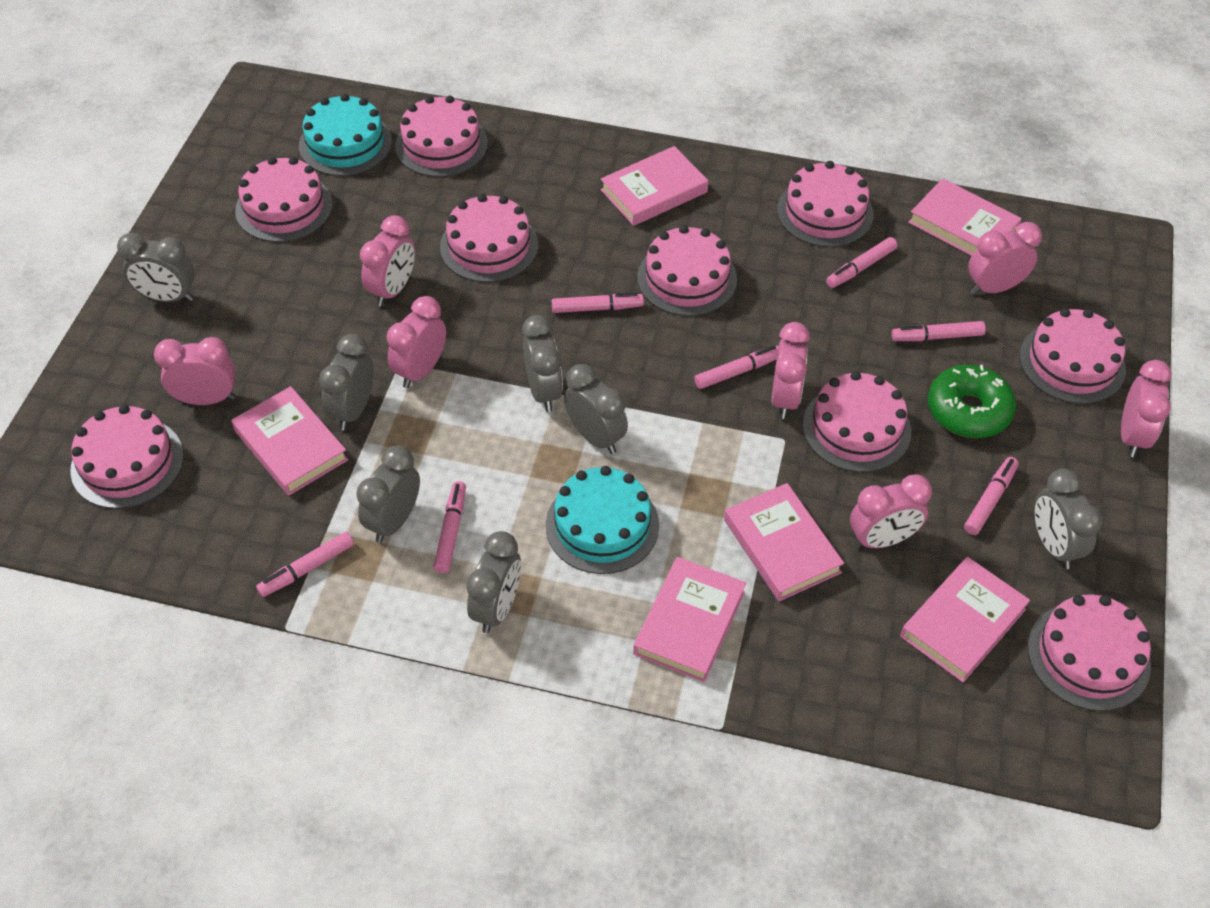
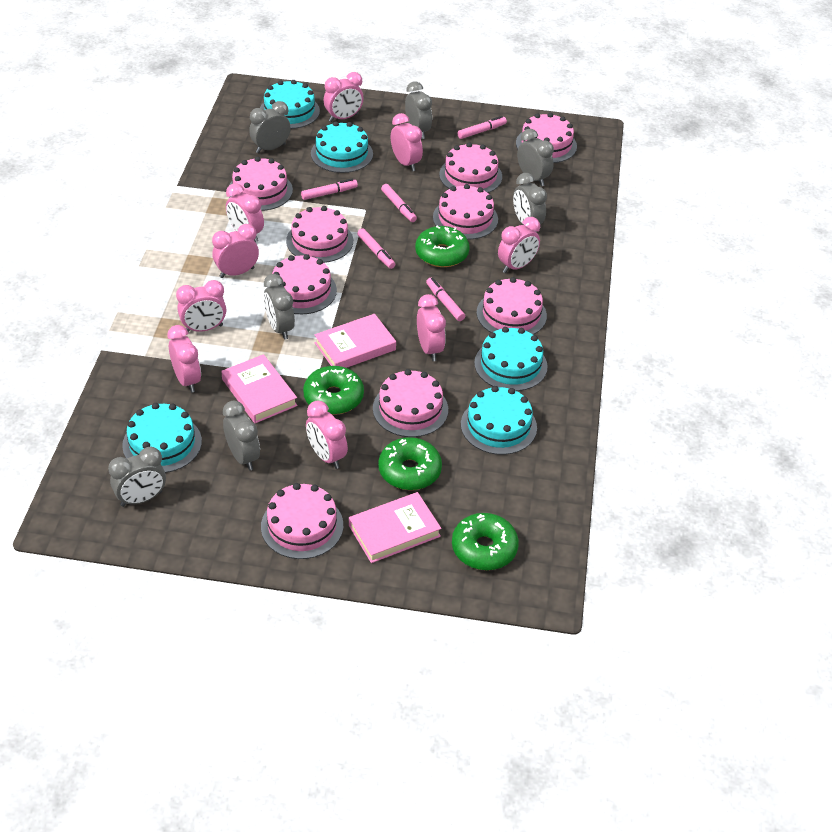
green donut: 1 -> 4
pink book: 6 -> 3
pink clock: 7 -> 9
pink marker: 7 -> 5
turquoise cake: 2 -> 5

